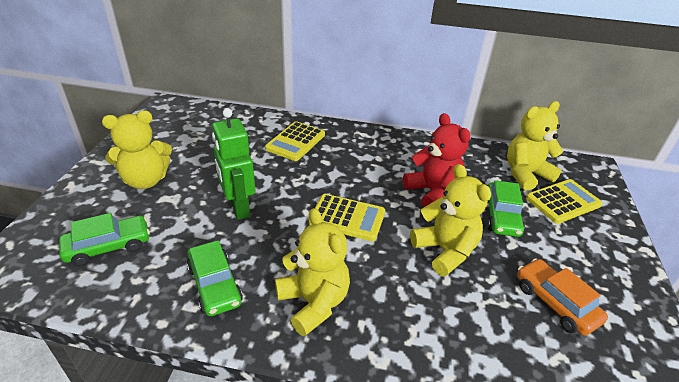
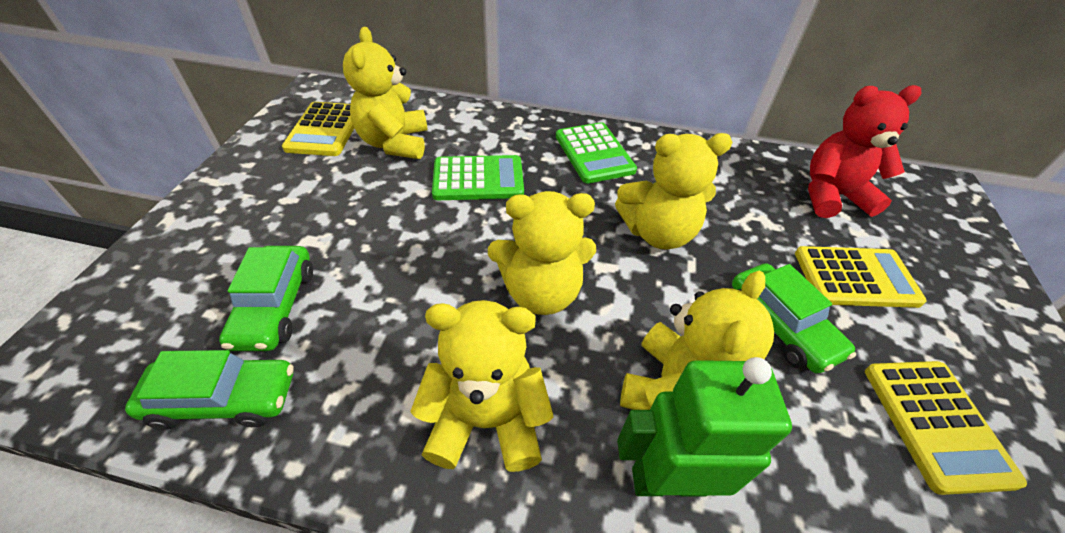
green calculator: 0 -> 2
orange car: 1 -> 0
yellow teddy bear: 4 -> 5

